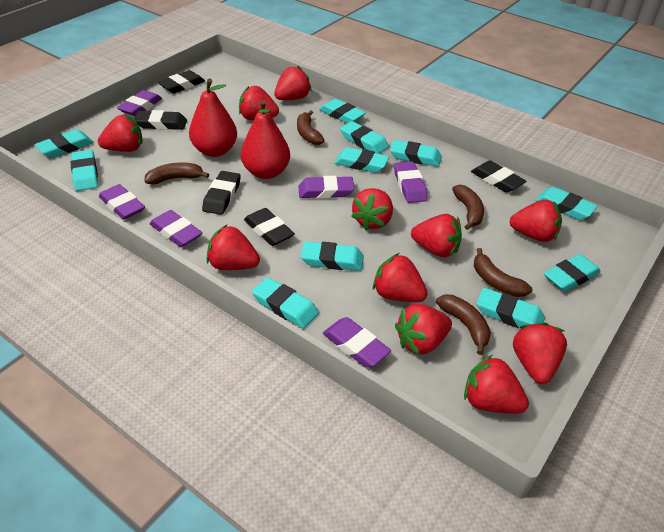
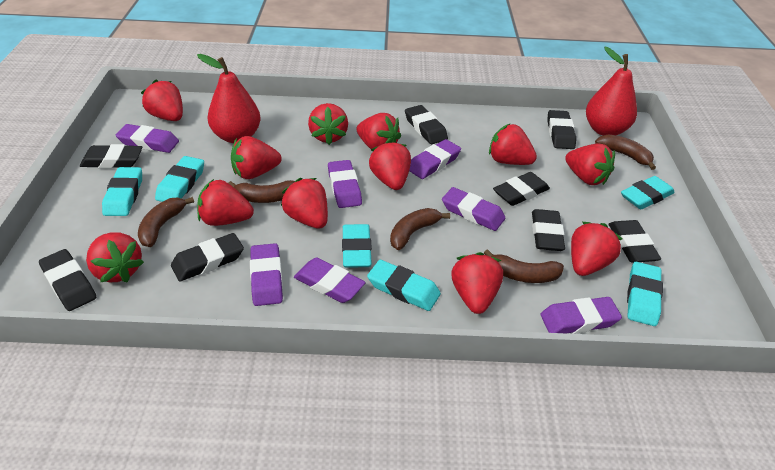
black eraser: 5 -> 8
purple eraser: 6 -> 7
red strawberry: 11 -> 12
turquoise eraser: 11 -> 6

